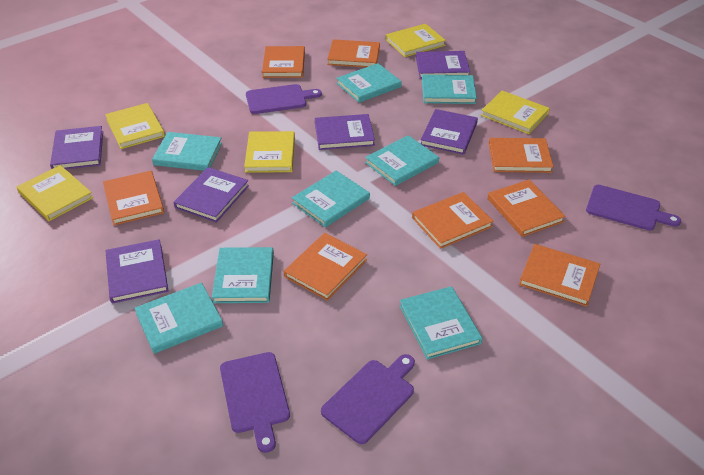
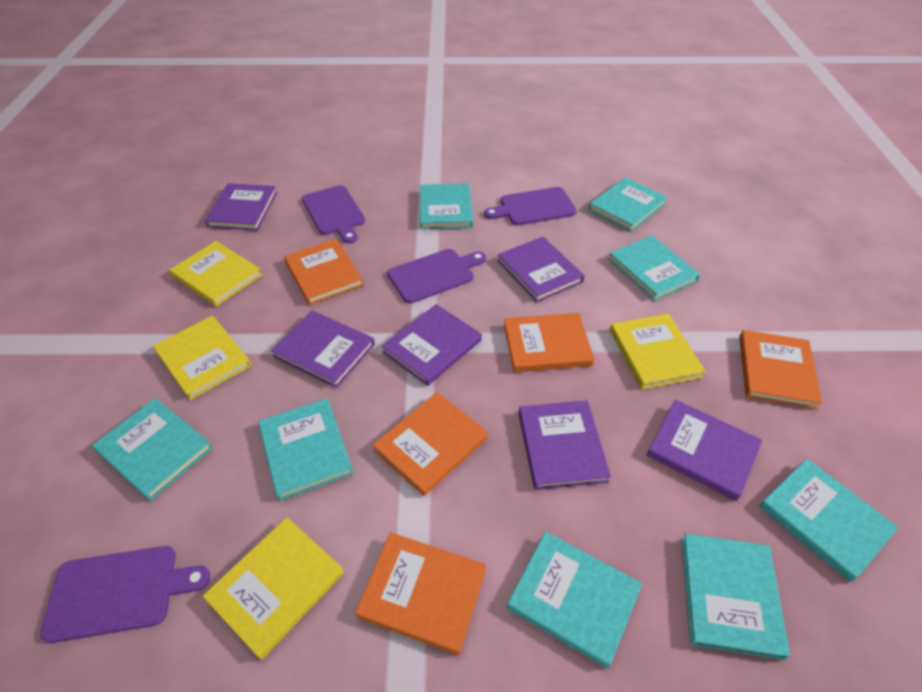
orange book: 8 -> 5
yellow book: 5 -> 4

